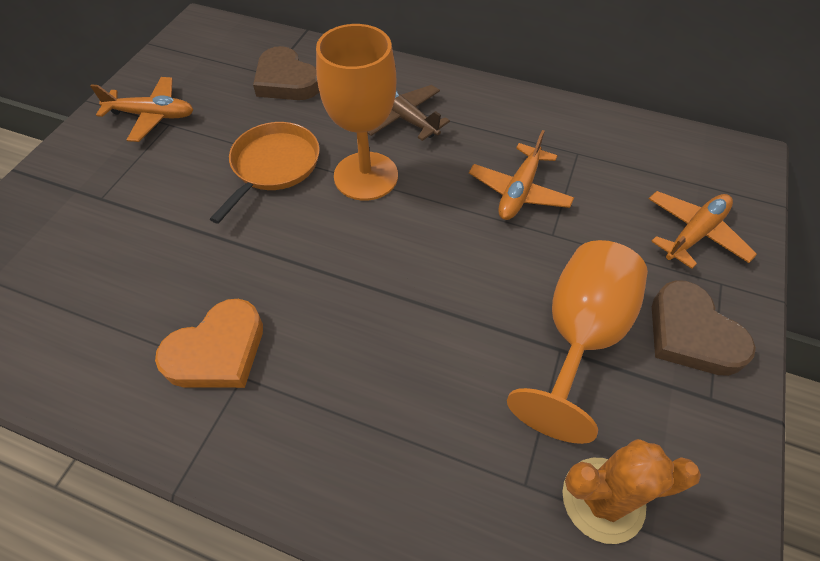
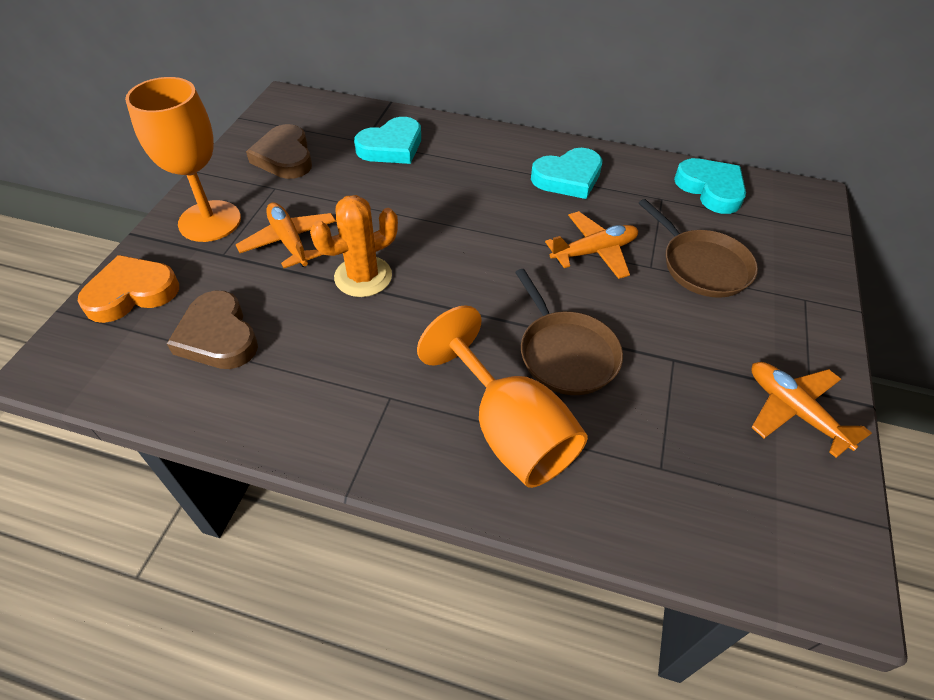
brown pan: 0 -> 2
brown plane: 1 -> 0
orange pan: 1 -> 0
turquoise heart: 0 -> 3

